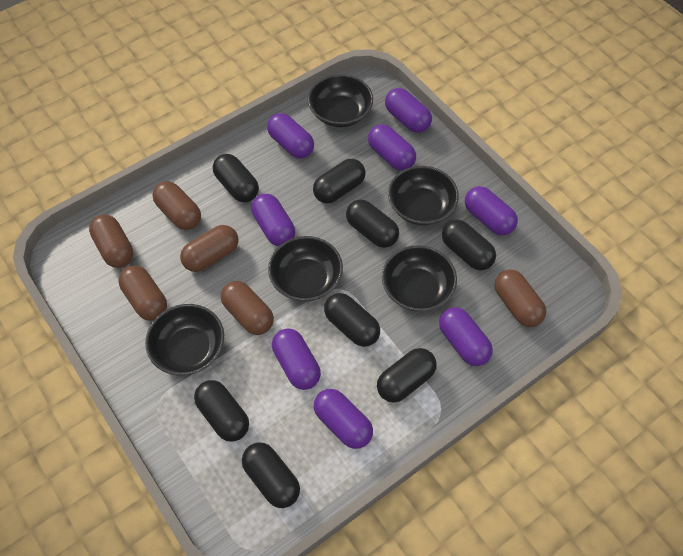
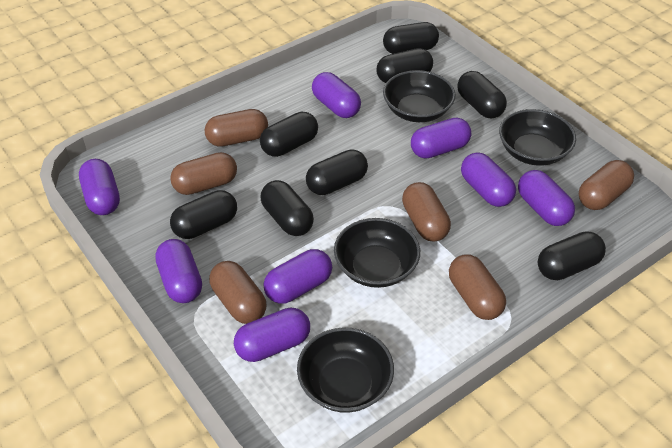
black bowl: 5 -> 4

